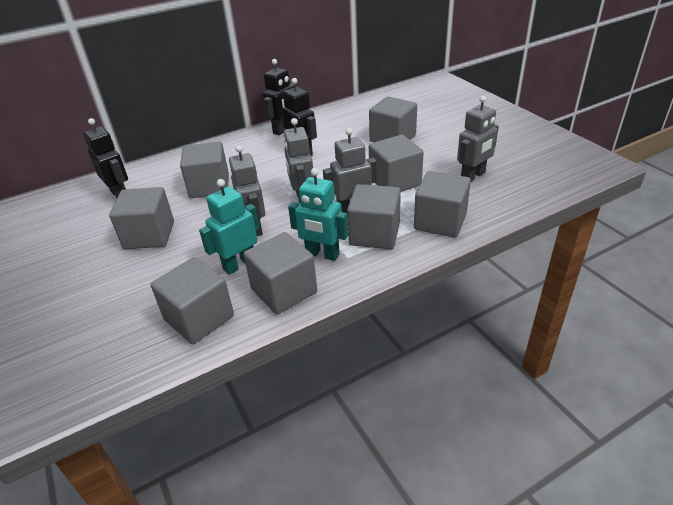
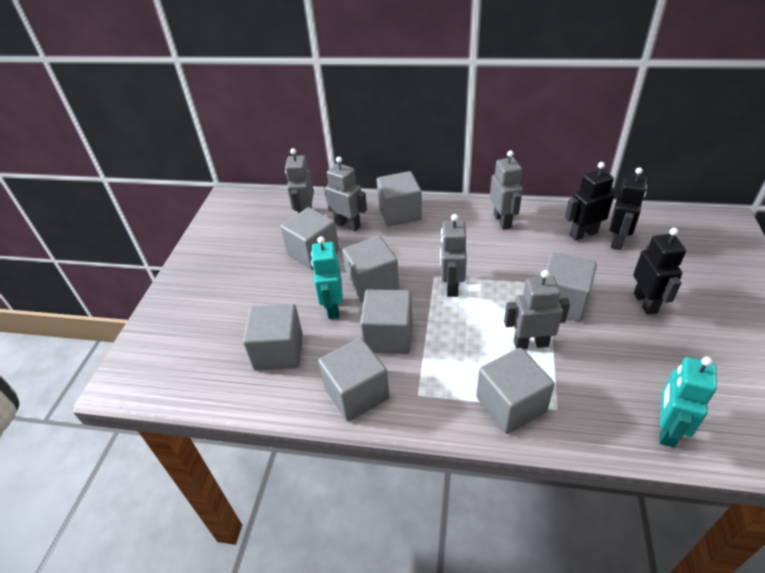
grey robot: 4 -> 5

